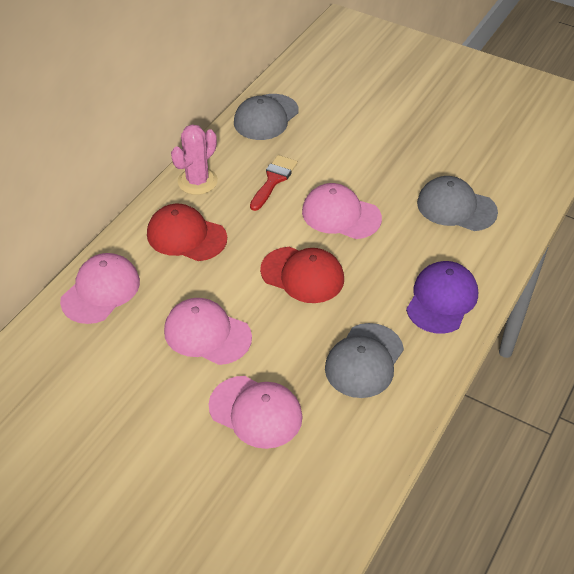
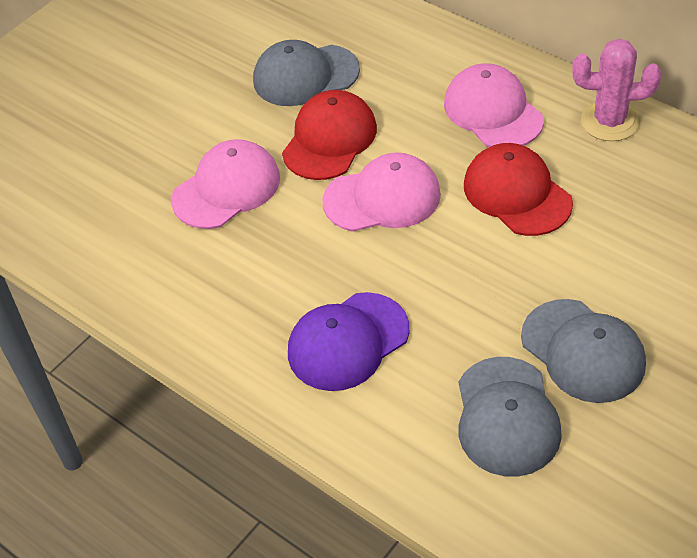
pink cap: 4 -> 3
red brush: 1 -> 0

